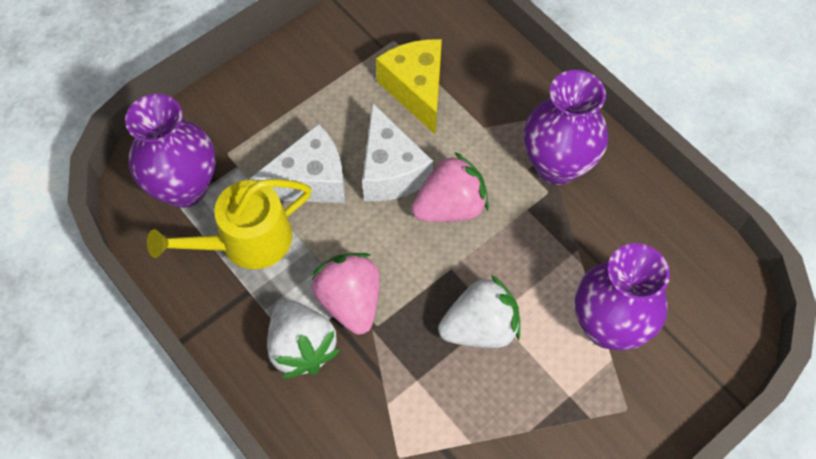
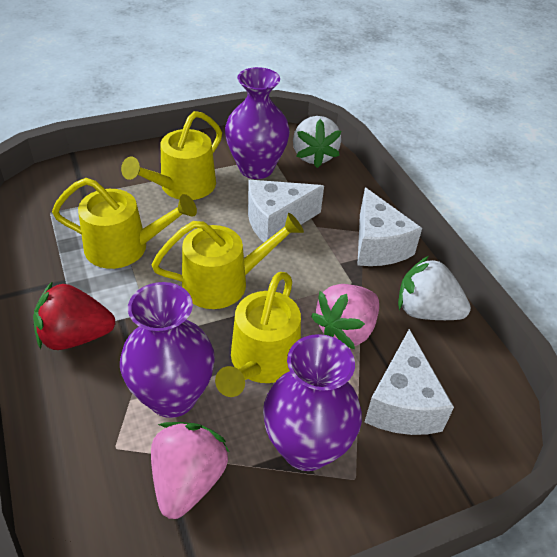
red strawberry: 0 -> 1
white cheese: 2 -> 3
yellow cheese: 1 -> 0
yellow watering can: 1 -> 4

